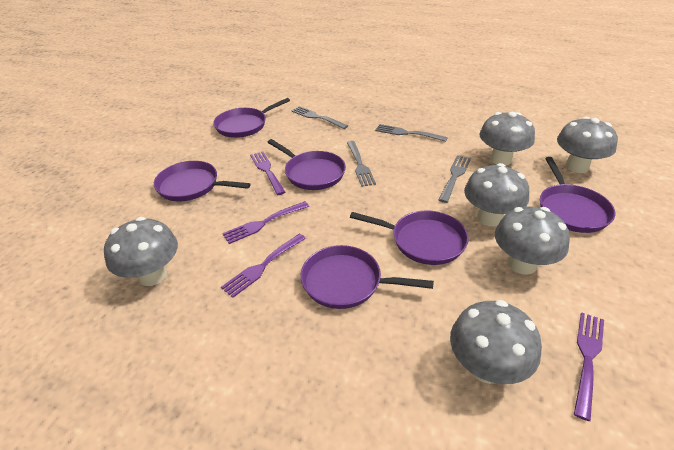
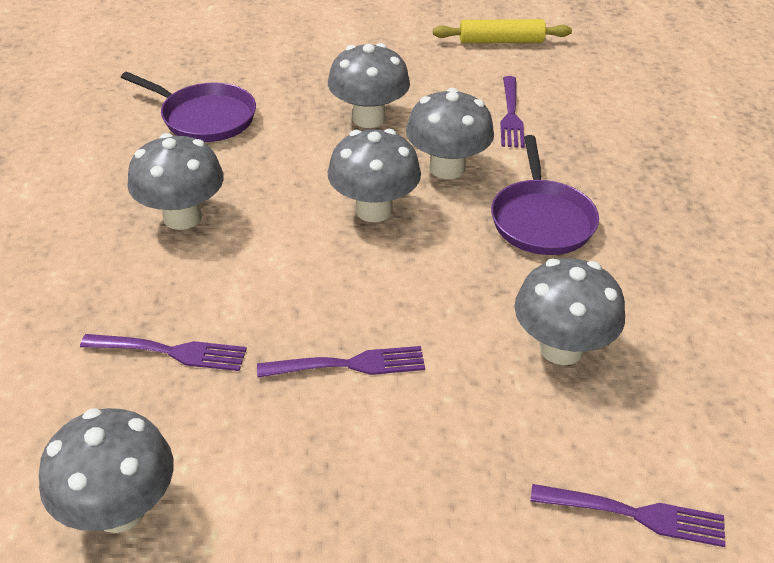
grey fork: 4 -> 0
purple pan: 6 -> 2
yellow rolling pin: 0 -> 1

